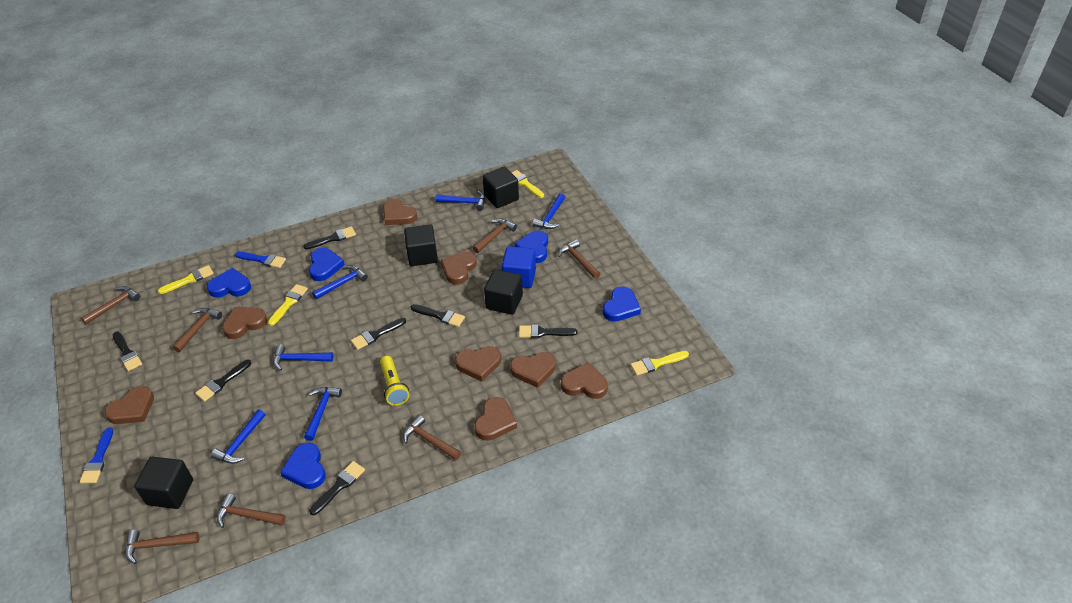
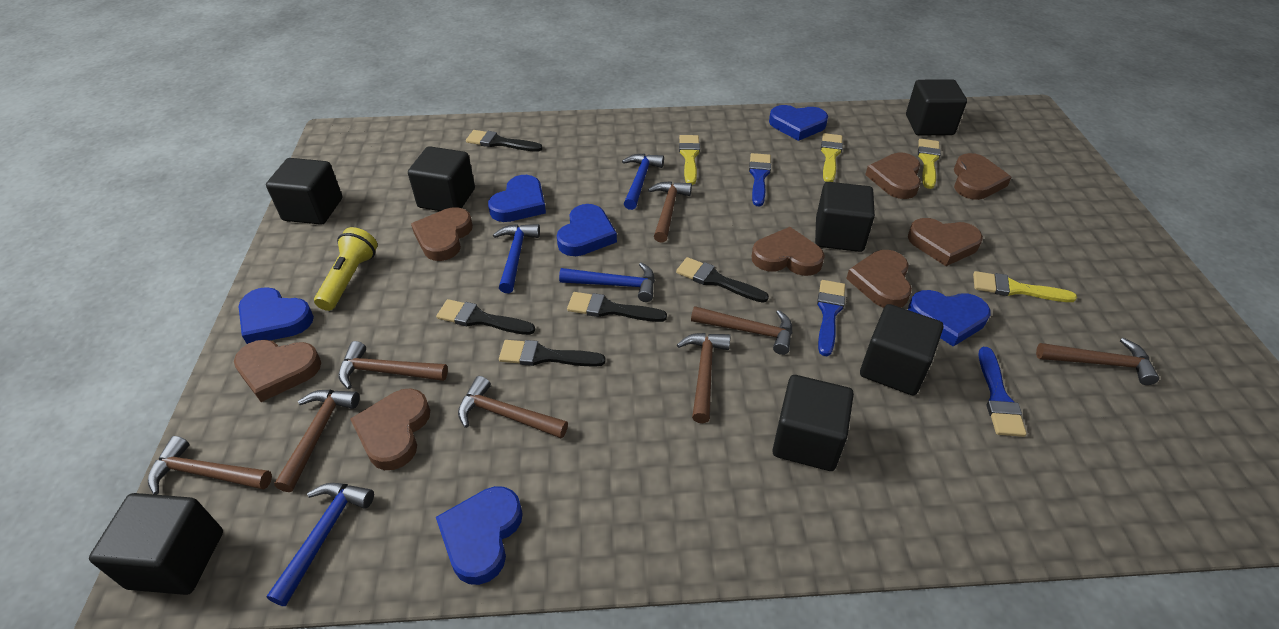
black brush: 7 -> 5
black cube: 4 -> 7
blue brush: 2 -> 3
blue cube: 1 -> 0
blue hammer: 6 -> 4
blue heart: 5 -> 6
brown hammer: 7 -> 8

